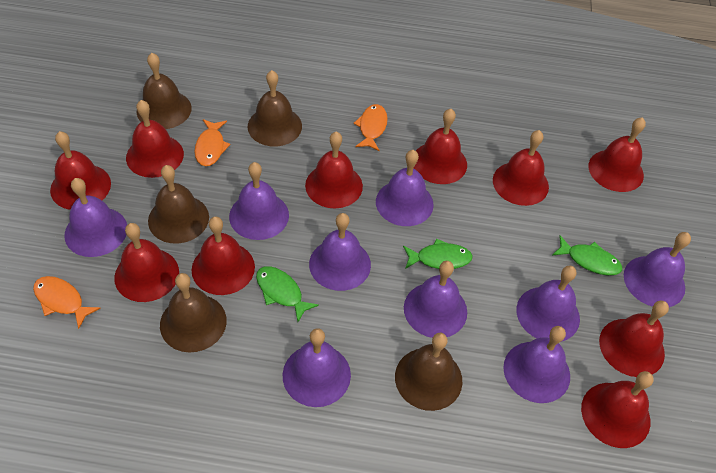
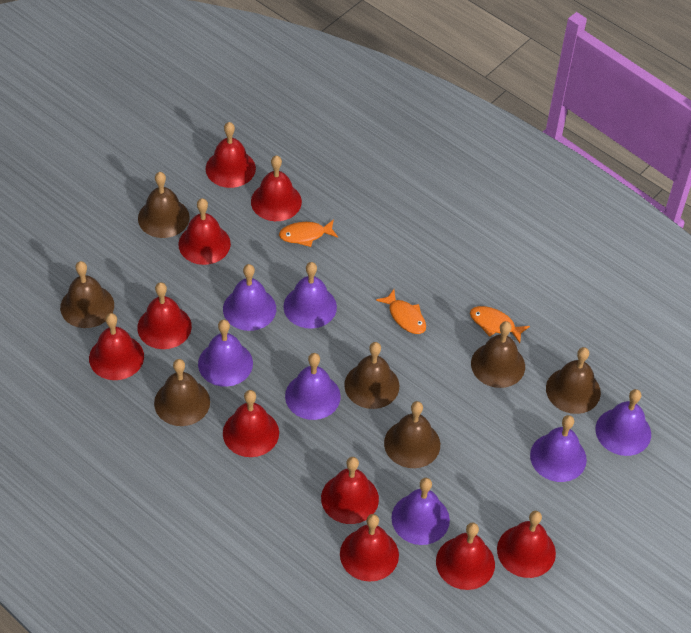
brown bell: 5 -> 7
green fish: 3 -> 0
purple bell: 9 -> 7

